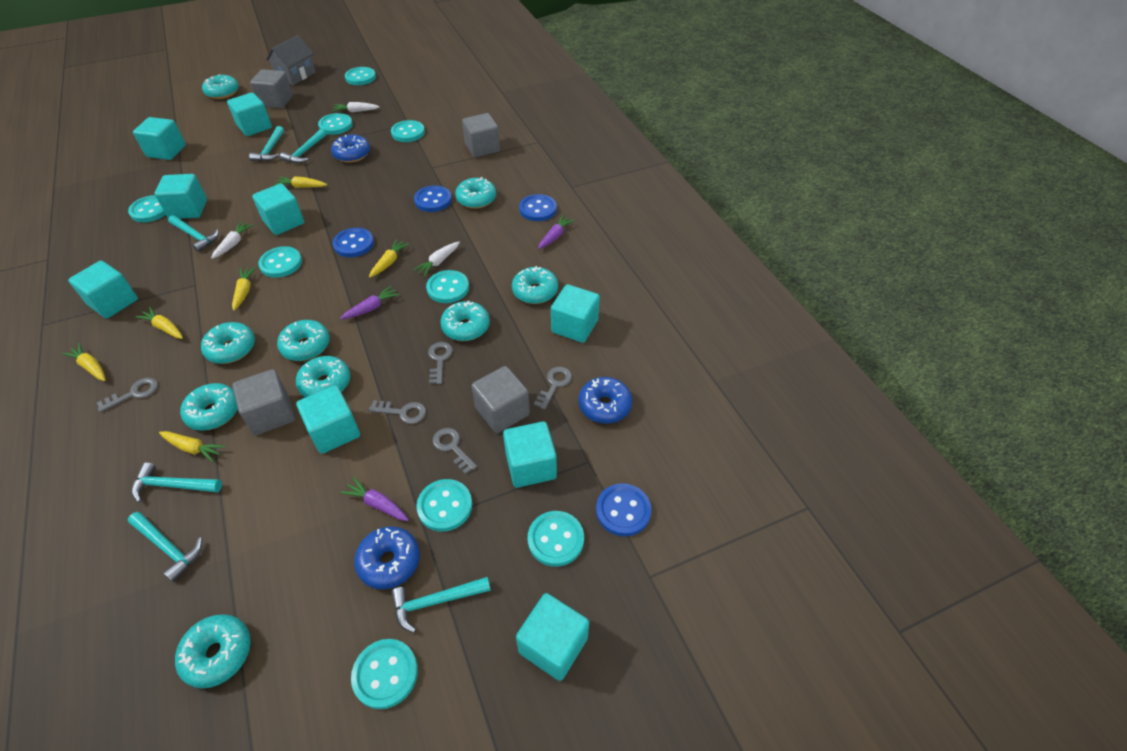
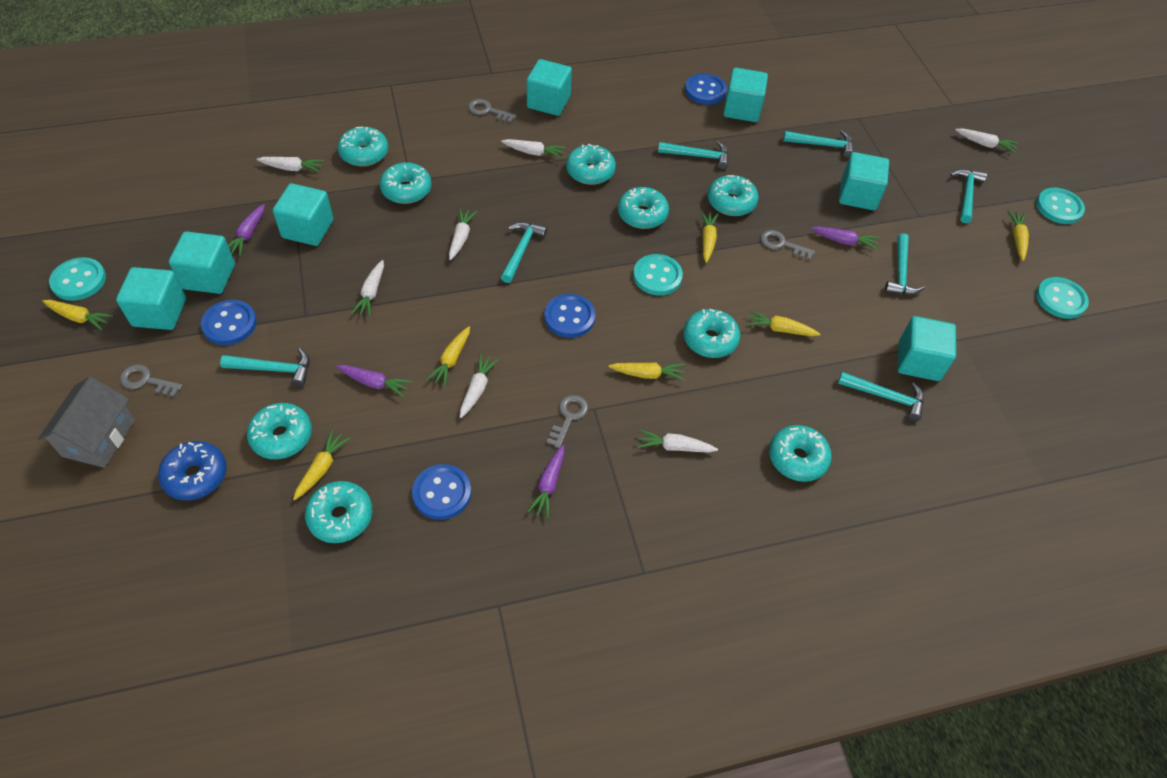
blue donut: 3 -> 1
grey cube: 4 -> 0
grey key: 5 -> 4
purple carrot: 3 -> 4
turquoise button: 9 -> 4
turquoise cube: 9 -> 7
turquoise hammer: 6 -> 7
white carrot: 3 -> 7
yellow carrot: 6 -> 7

